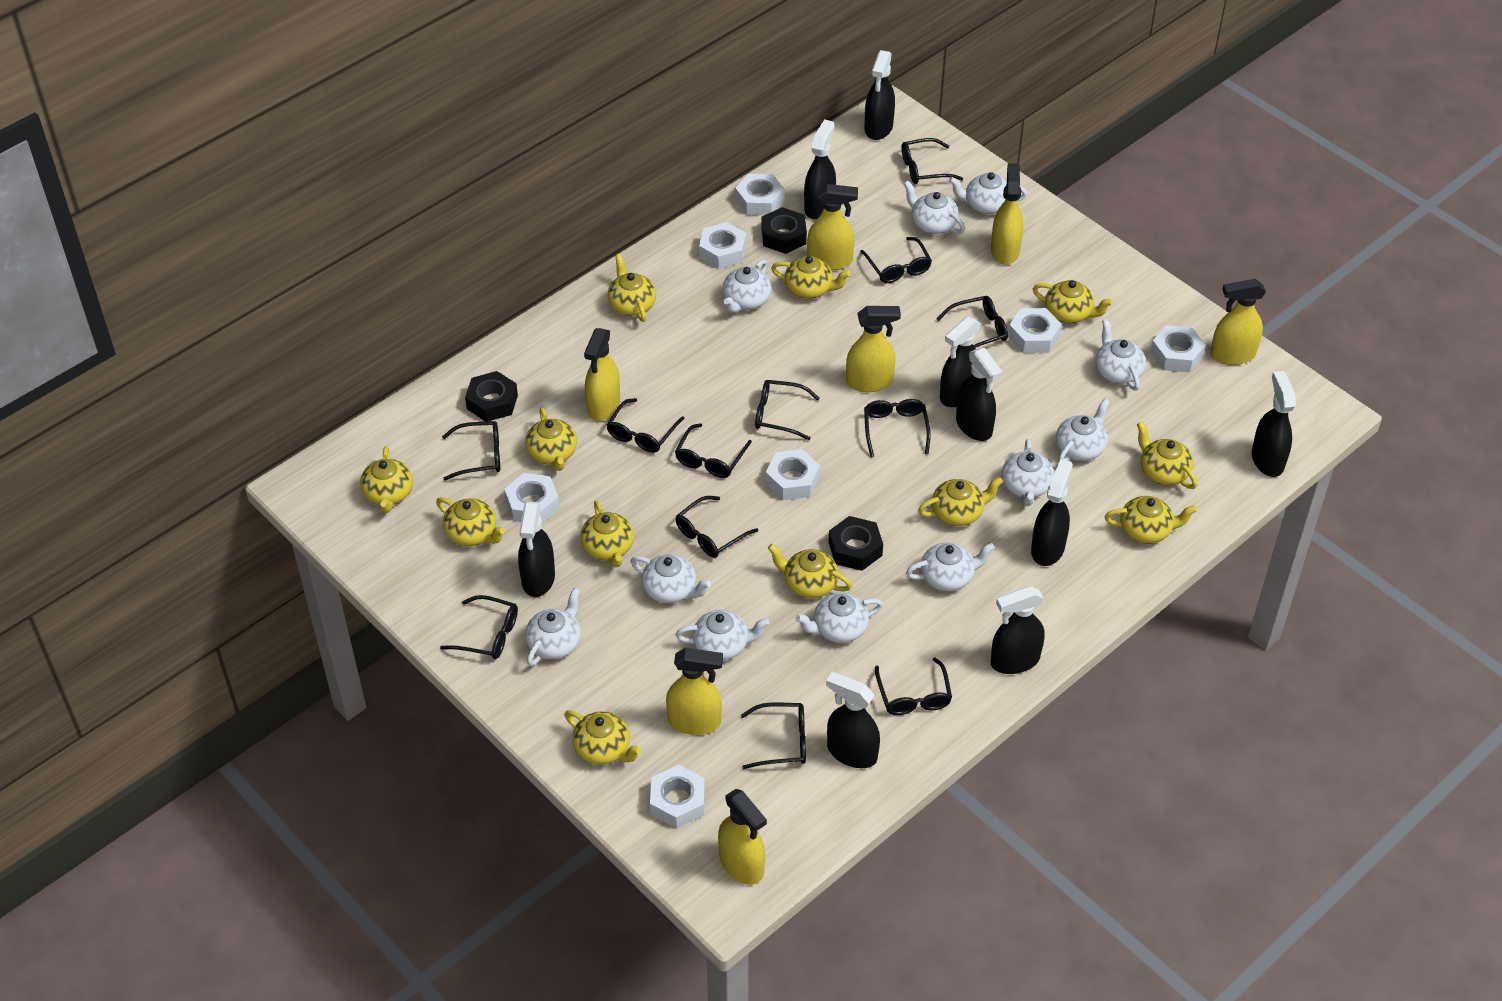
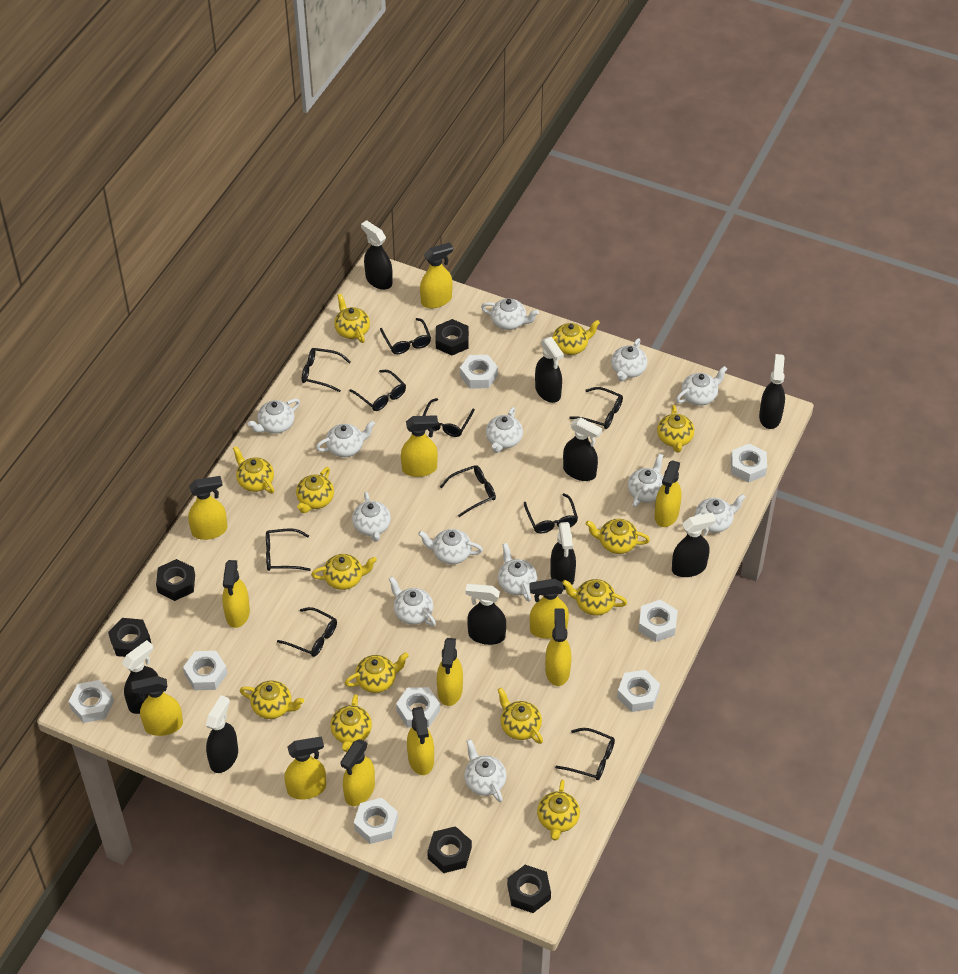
black glasses: 12 -> 10
black nut: 3 -> 5
white nut: 7 -> 8
white teapot: 11 -> 13
yellow spray bottle: 7 -> 12
yellow teapot: 12 -> 13

